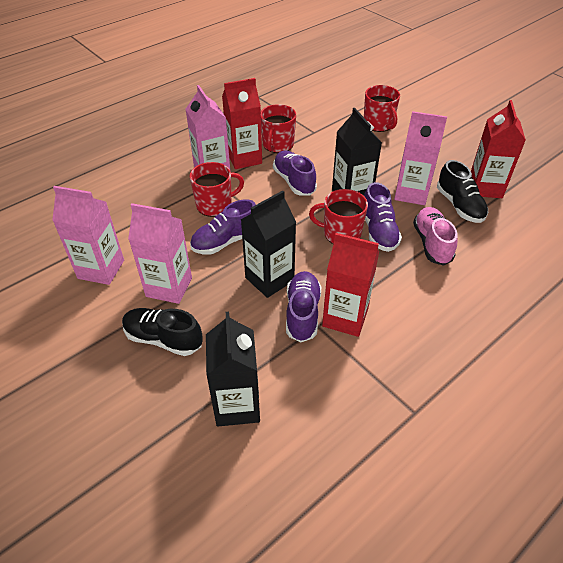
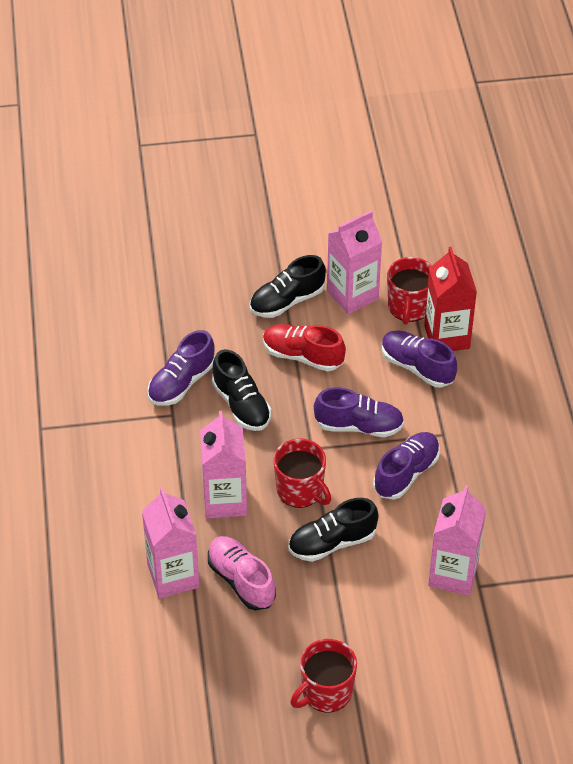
black carton: 3 -> 0
black shoe: 2 -> 3
red carton: 3 -> 1
red mug: 4 -> 3
red shoe: 0 -> 1

